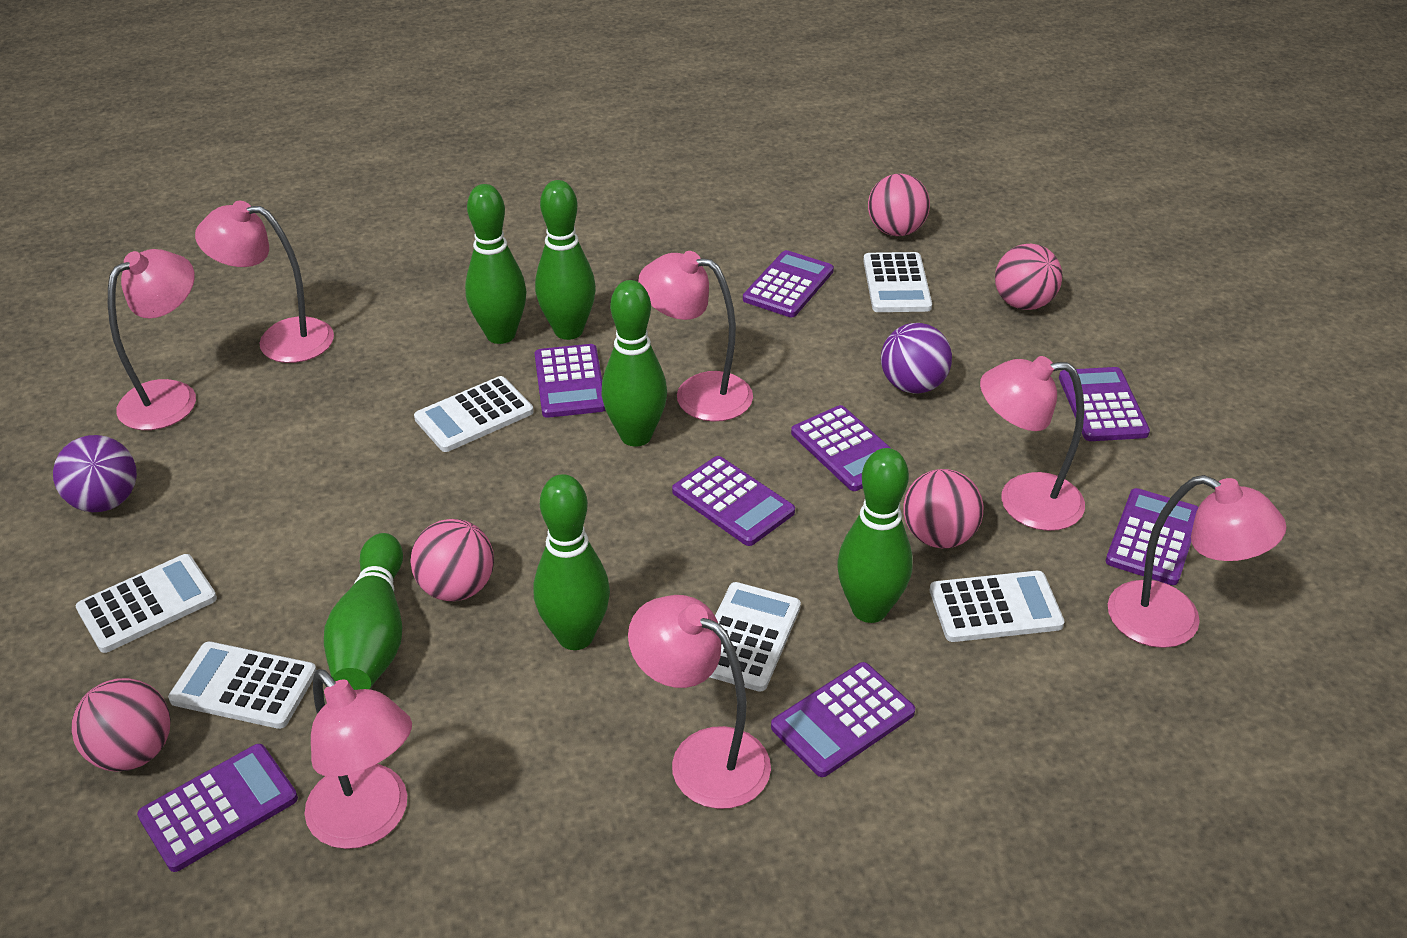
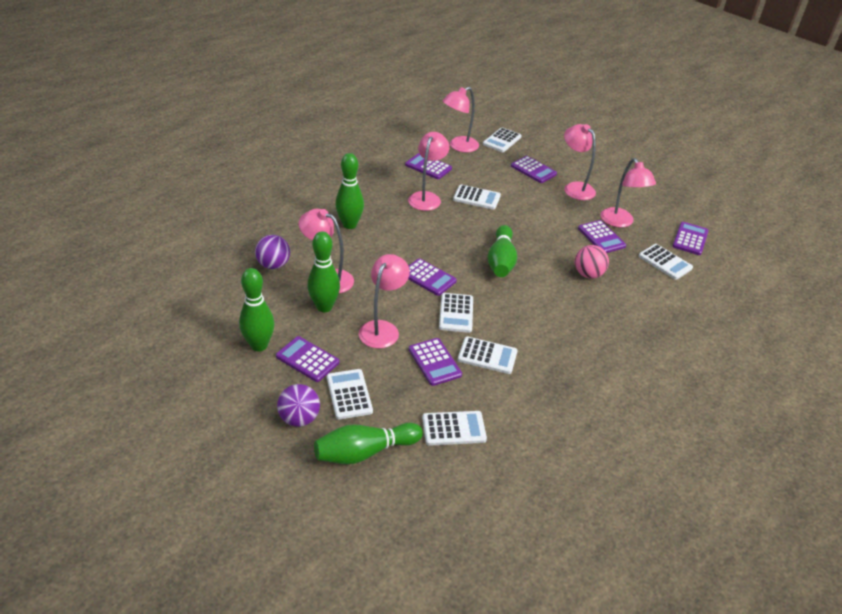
green bowling pin: 6 -> 5
pink ball: 5 -> 1
pink lamp: 7 -> 6
purple calculator: 8 -> 7
white calculator: 6 -> 7

